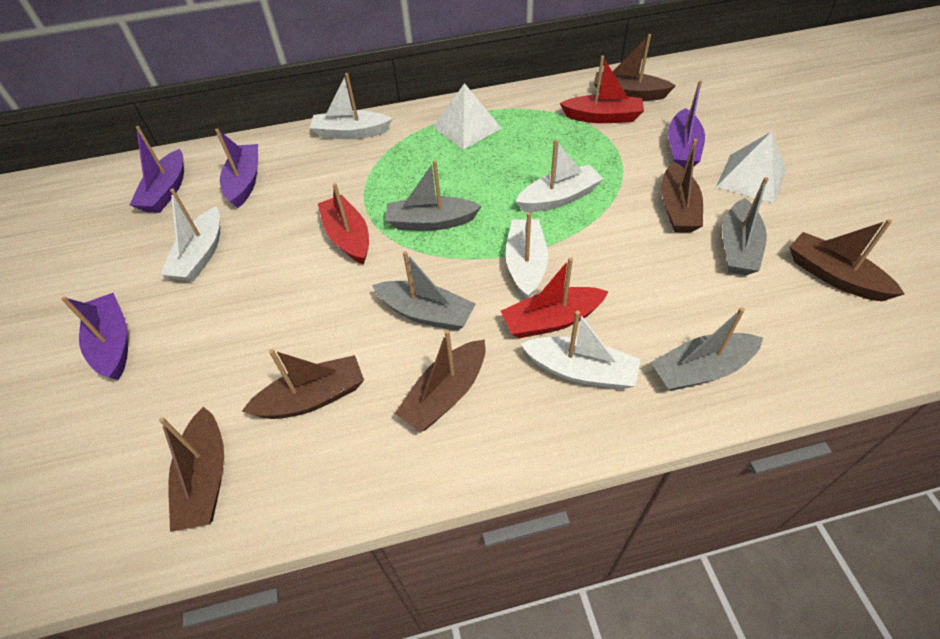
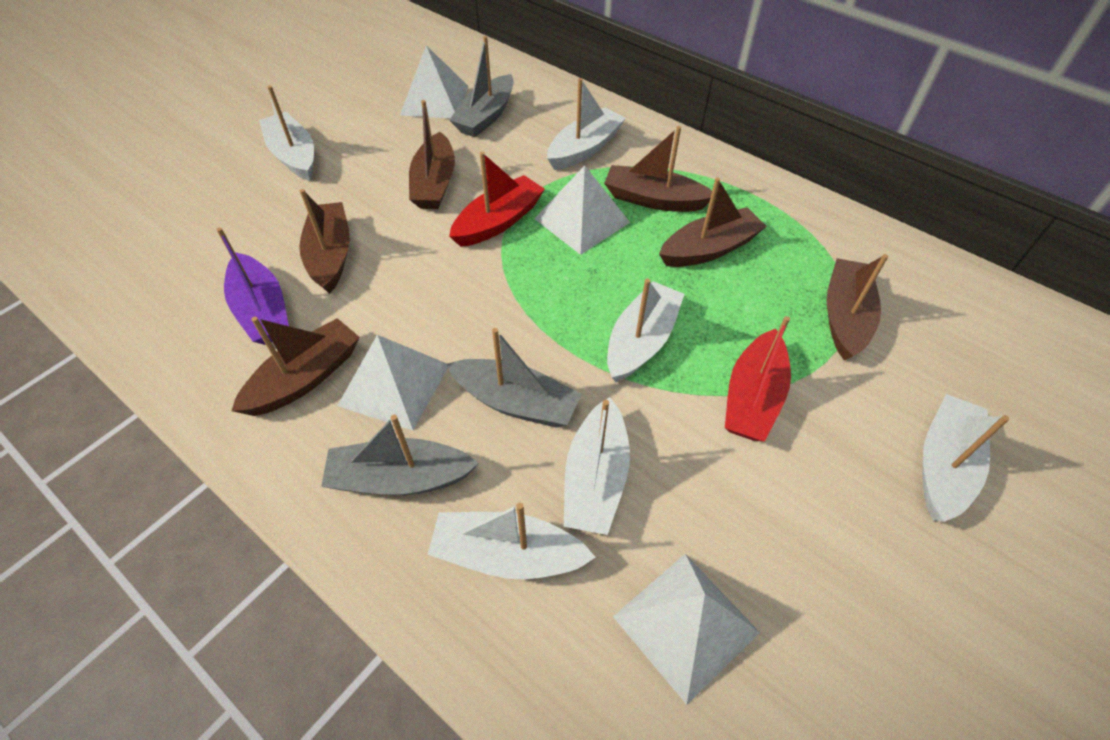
grey boat: 4 -> 3
purple boat: 4 -> 1
red boat: 3 -> 2
white boat: 5 -> 6
white pyramid: 2 -> 4

